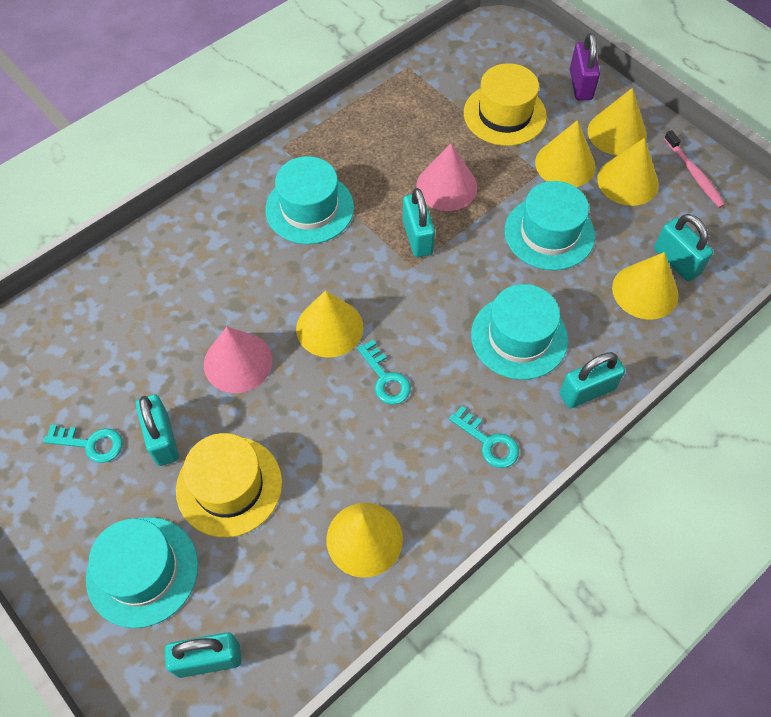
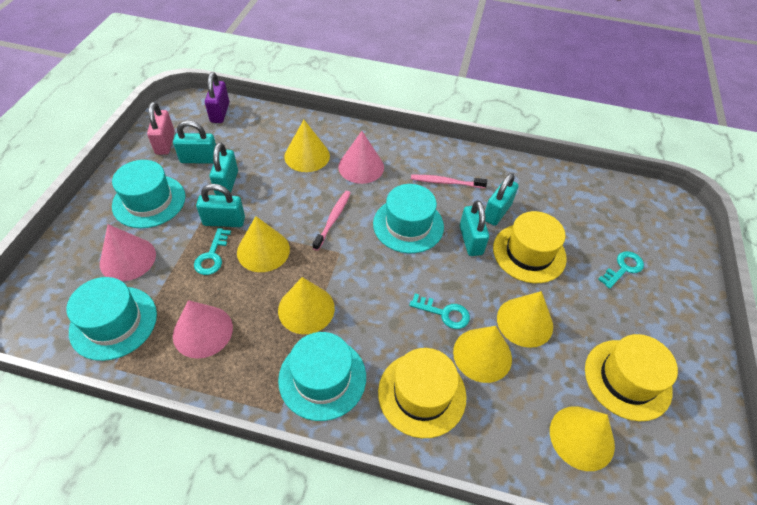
pink cone: 2 -> 3
pink padlock: 0 -> 1
pink toothbrush: 1 -> 2
yellow hat: 2 -> 3

